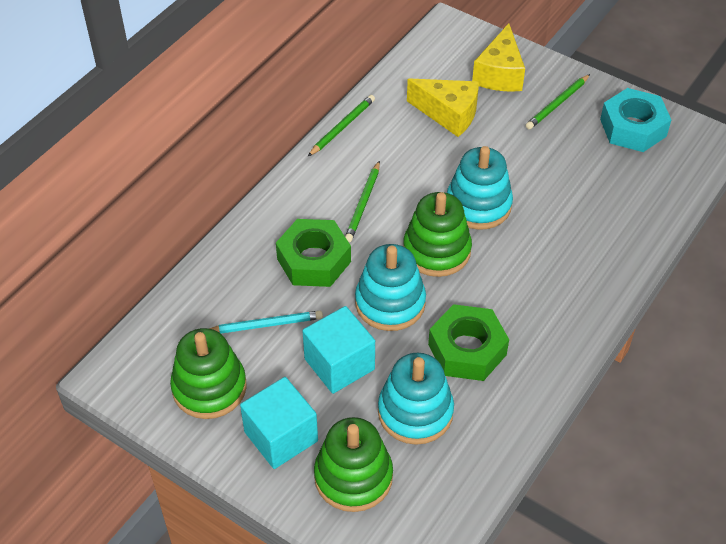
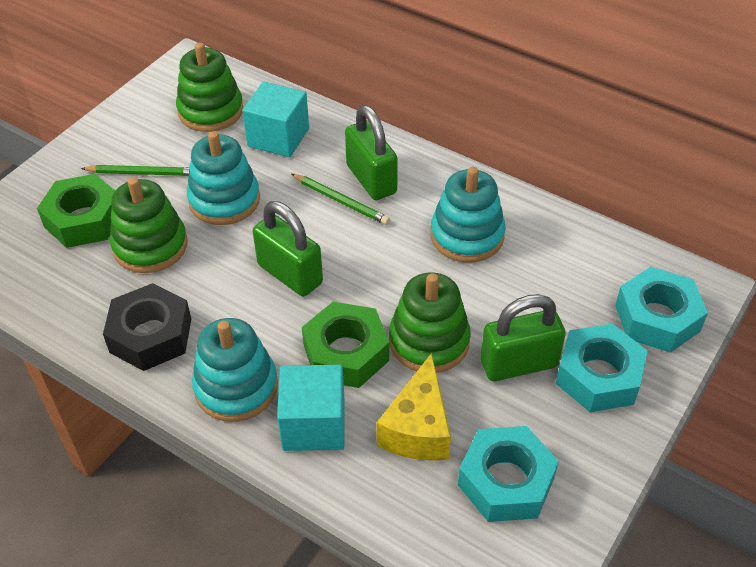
black nut: 0 -> 1
green padlock: 0 -> 3
green pencil: 3 -> 2
turquoise nut: 1 -> 3
turquoise pencil: 1 -> 0
yellow cheese: 2 -> 1

